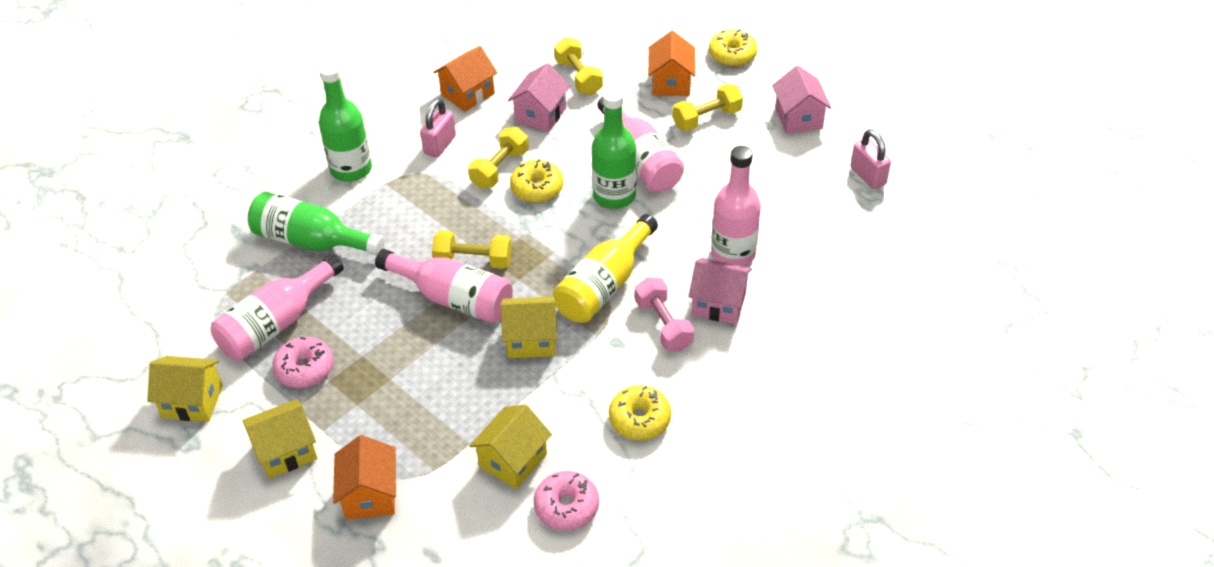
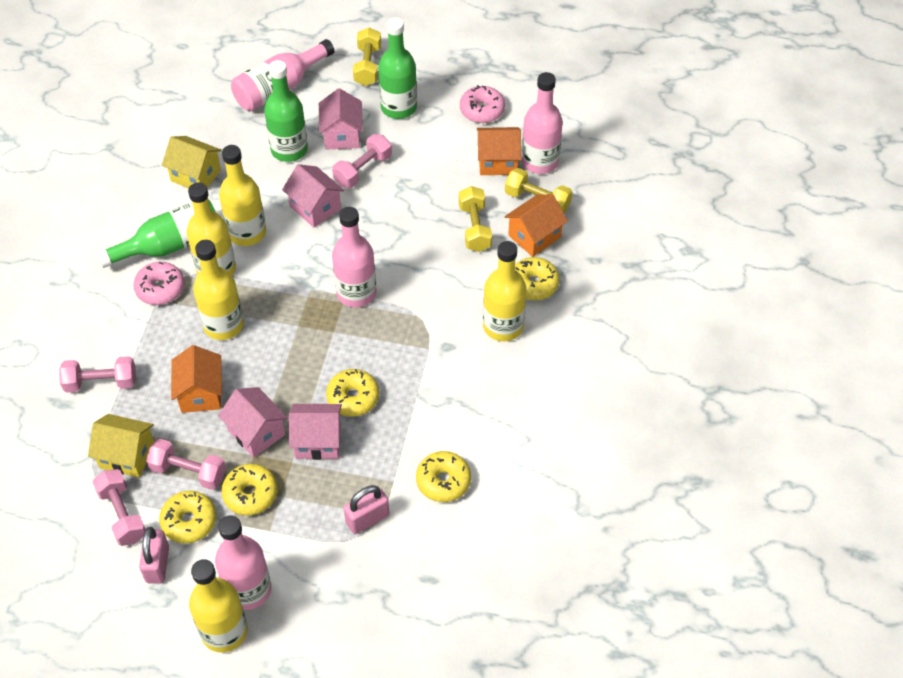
pink dumbbell: 1 -> 4
pink house: 3 -> 4
yellow bottle: 1 -> 5
yellow donut: 3 -> 5
yellow dumbbell: 4 -> 3
yellow house: 4 -> 2

